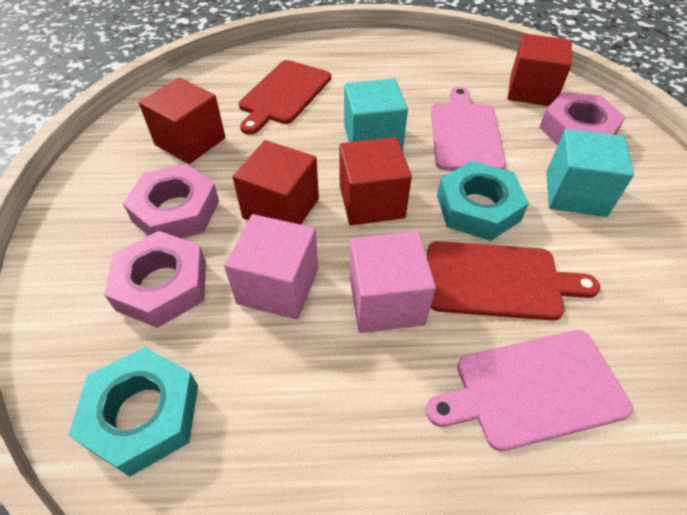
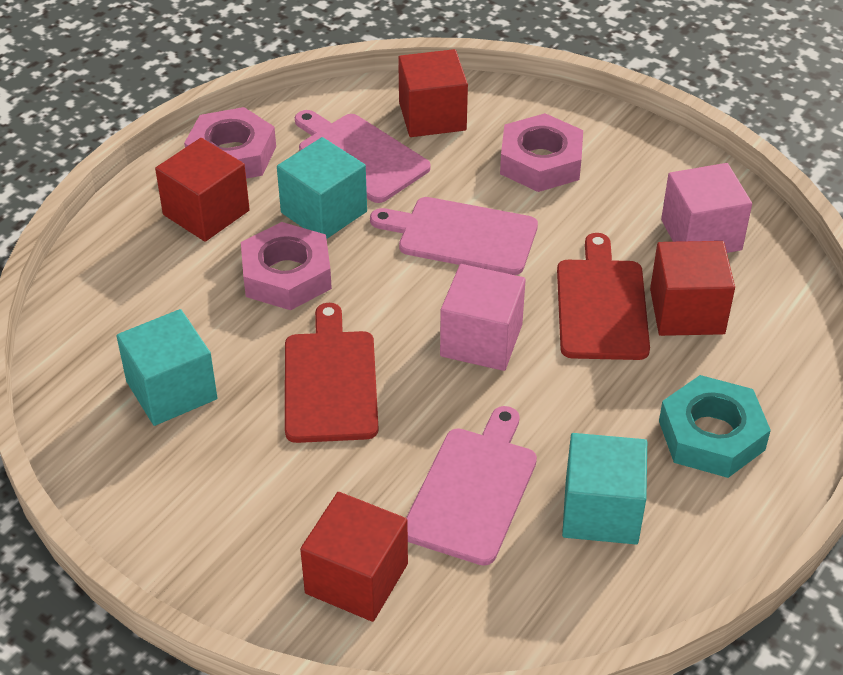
pink cutting board: 2 -> 3
turquoise cube: 2 -> 3
turquoise nut: 2 -> 1

